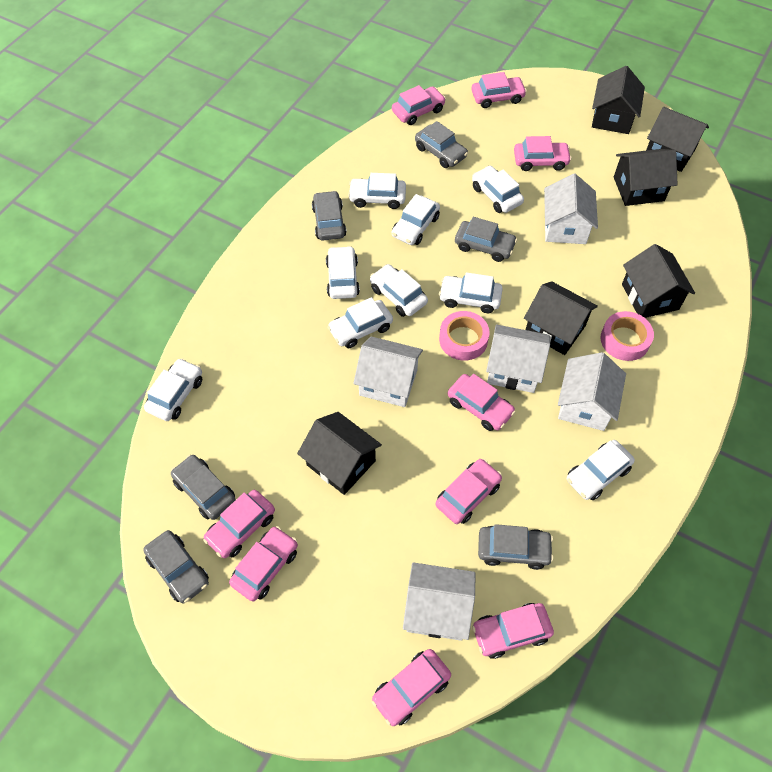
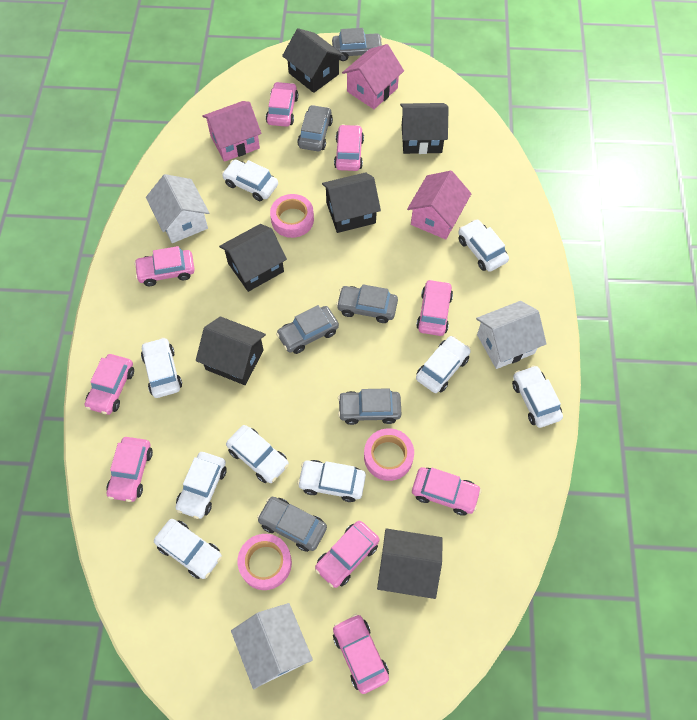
pink house: 0 -> 3
pink tape: 2 -> 3
white house: 5 -> 3

